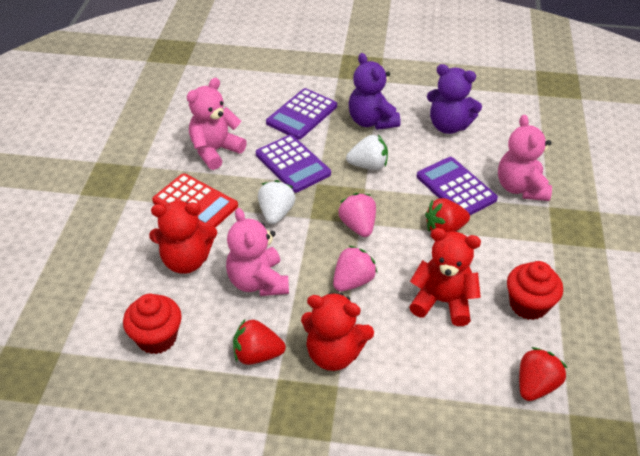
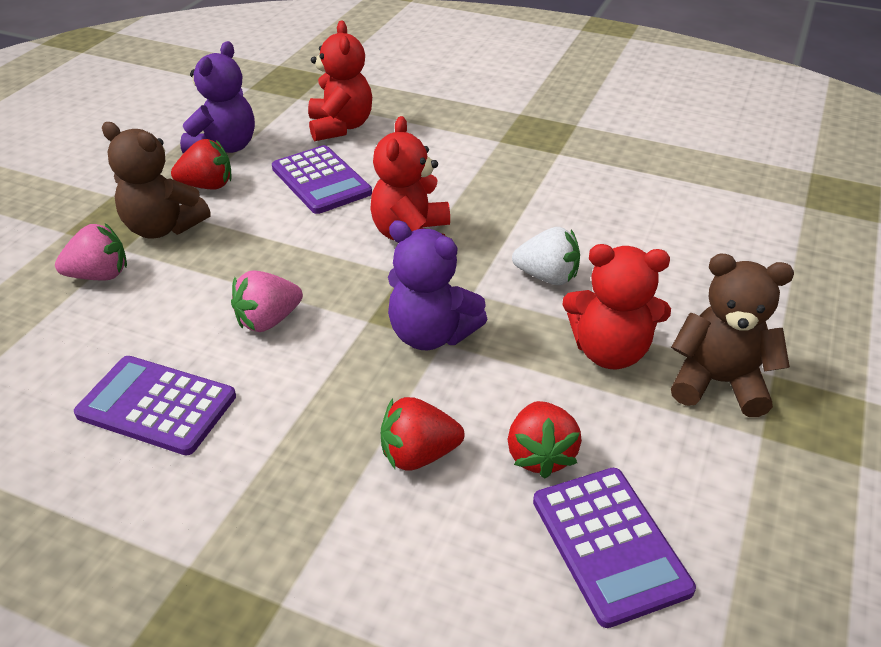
brown teddy bear: 0 -> 2
pink teddy bear: 3 -> 0
red calculator: 1 -> 0
red cupcake: 2 -> 0
white strawberry: 2 -> 1

